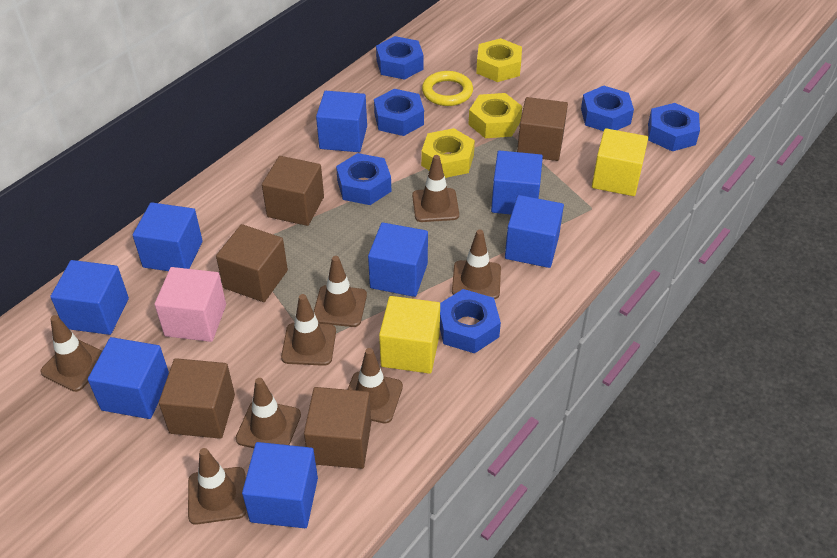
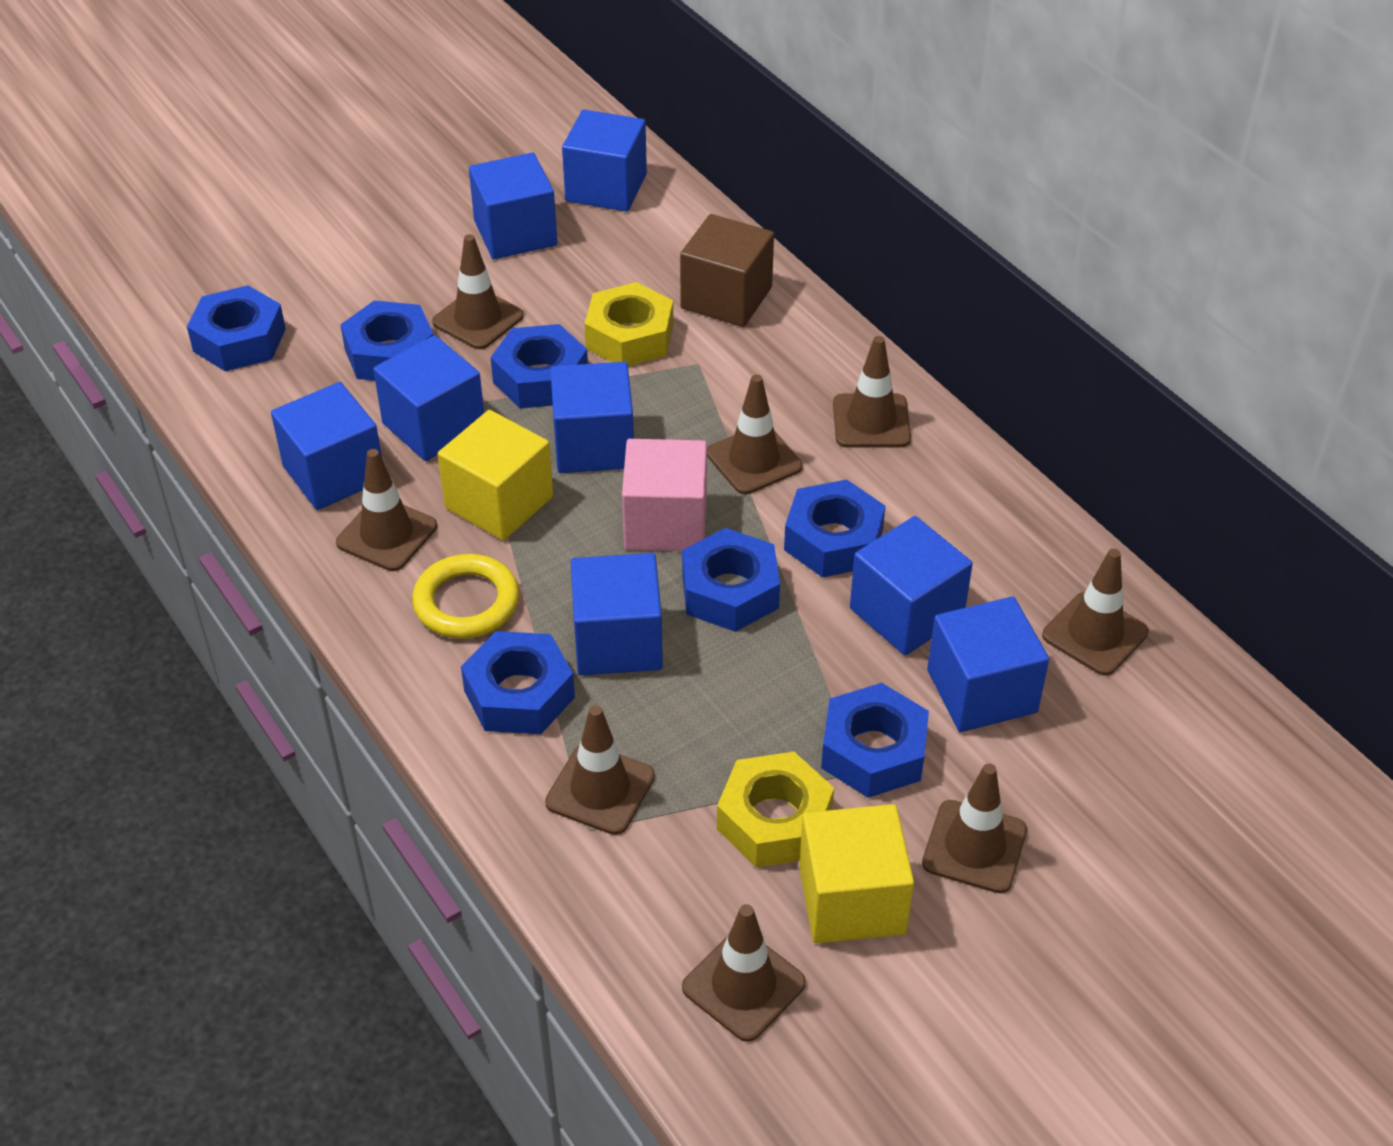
blue nut: 6 -> 7
brown cube: 5 -> 1
yellow nut: 3 -> 2

